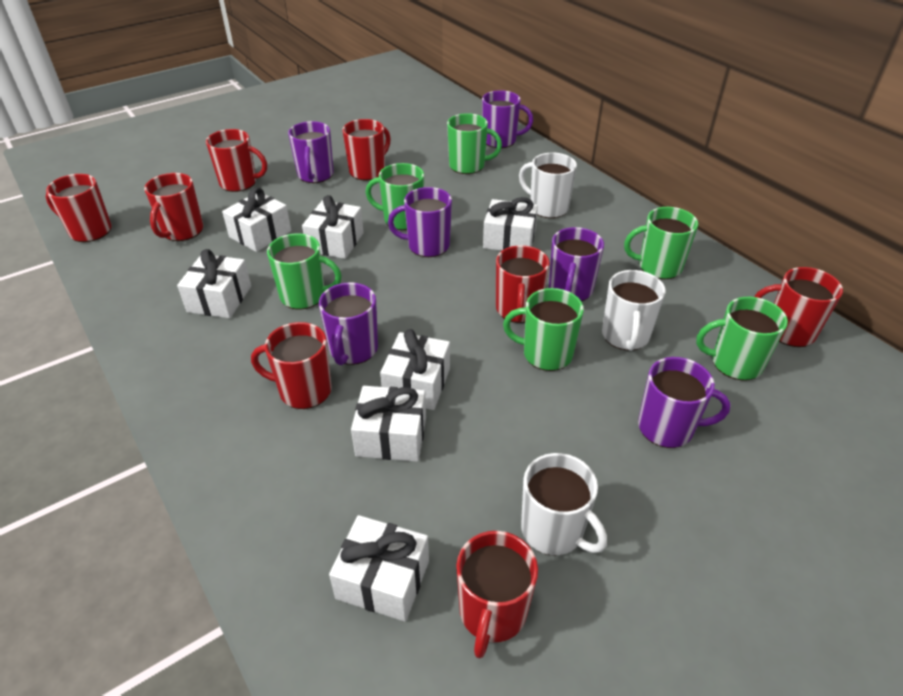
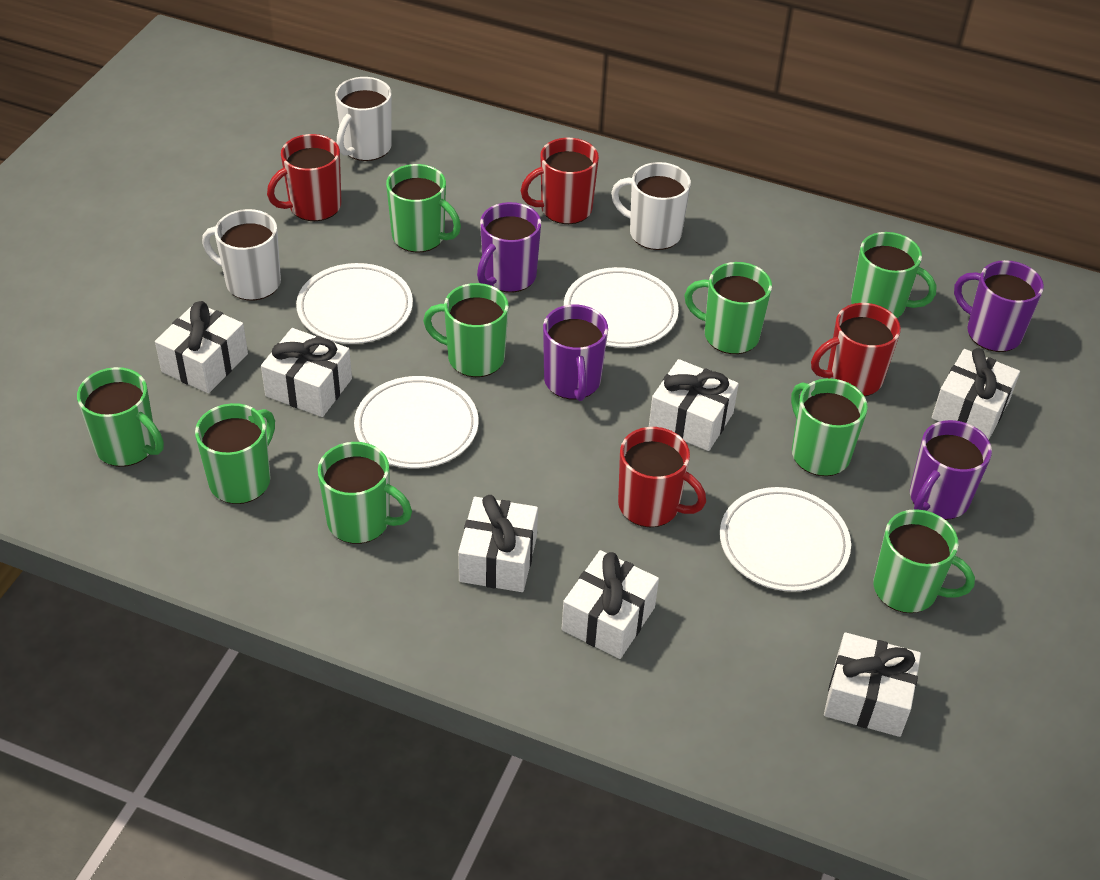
green mug: 6 -> 9
purple mug: 6 -> 4
red mug: 8 -> 4
white plate: 0 -> 4

